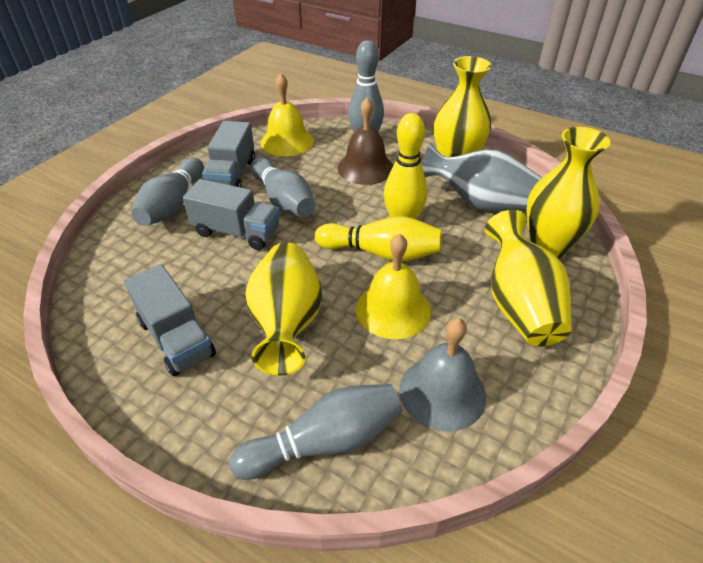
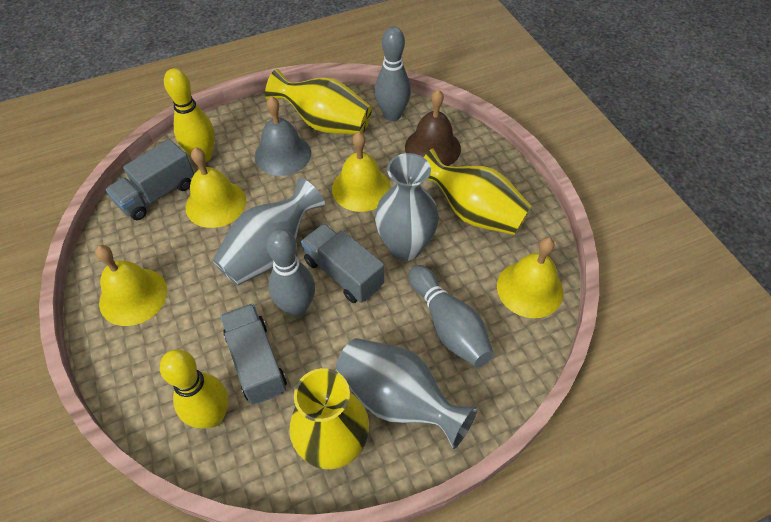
grey bowling pin: 4 -> 3
grey vase: 1 -> 3
yellow bell: 2 -> 4
yellow vase: 4 -> 3

